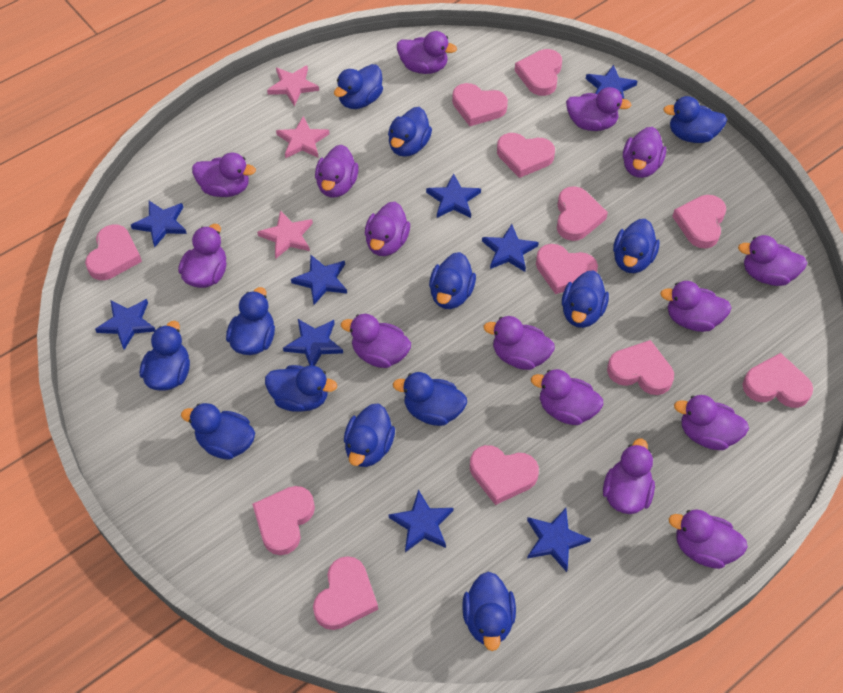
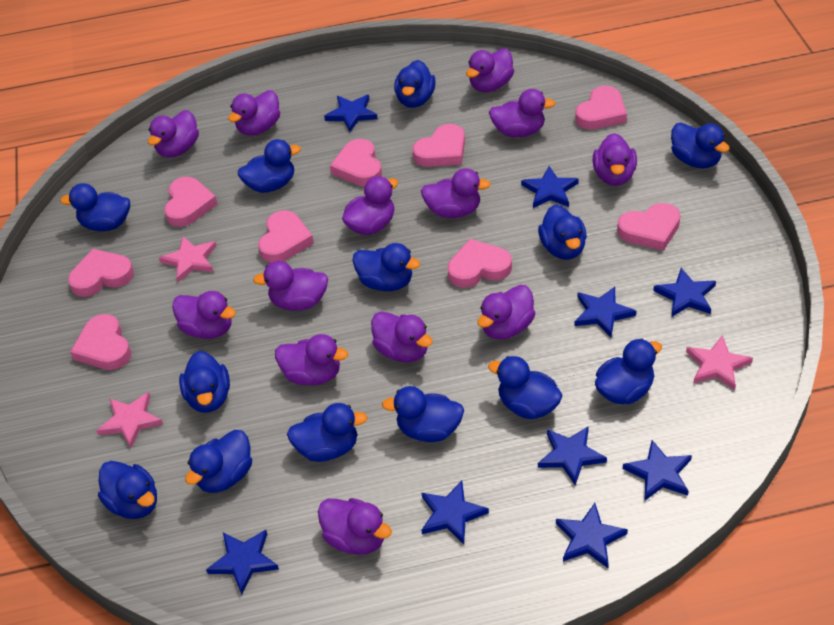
pink heart: 12 -> 9
purple duck: 15 -> 13

